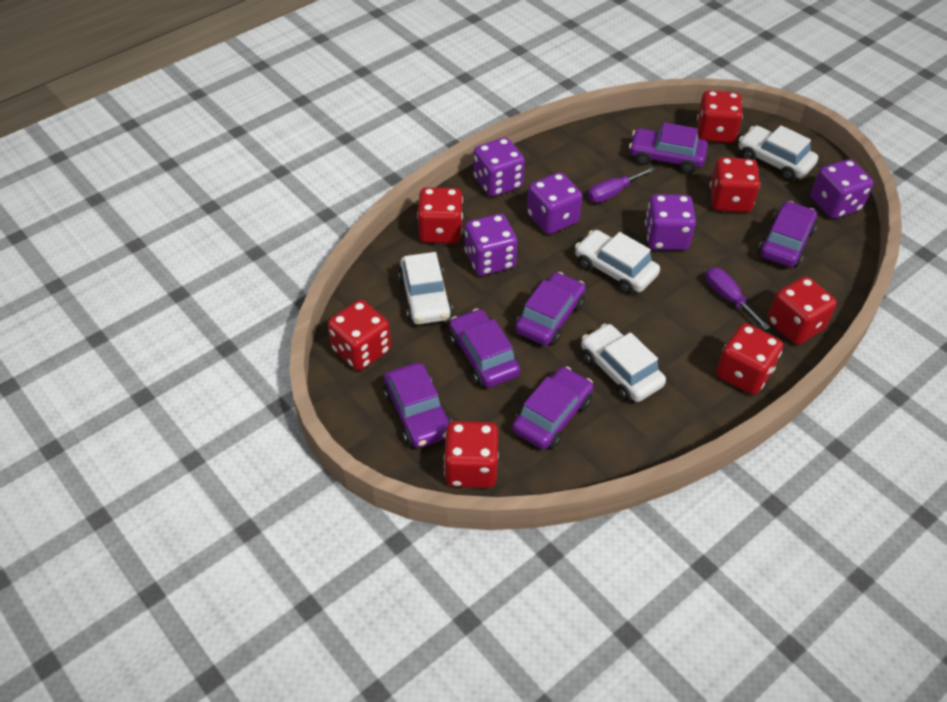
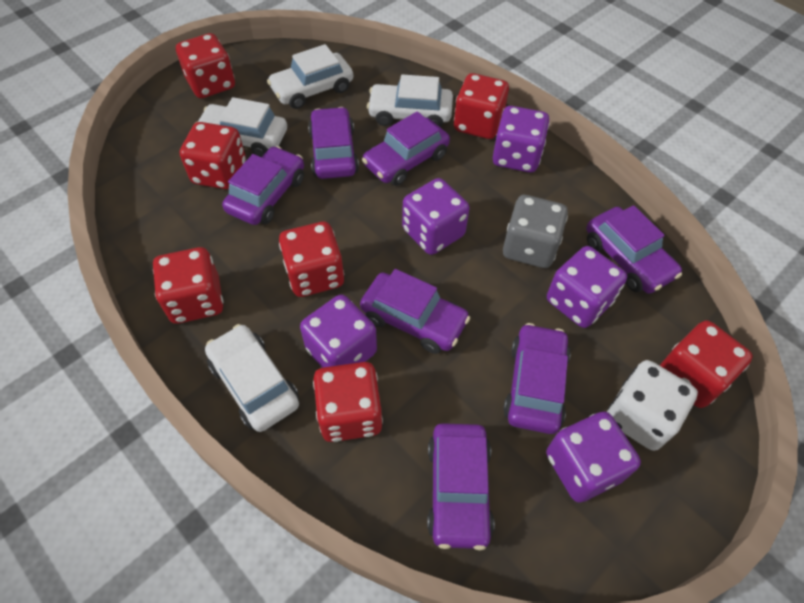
grey dice: 0 -> 1
purple car: 6 -> 7
purple screwdriver: 2 -> 0
white dice: 0 -> 1

